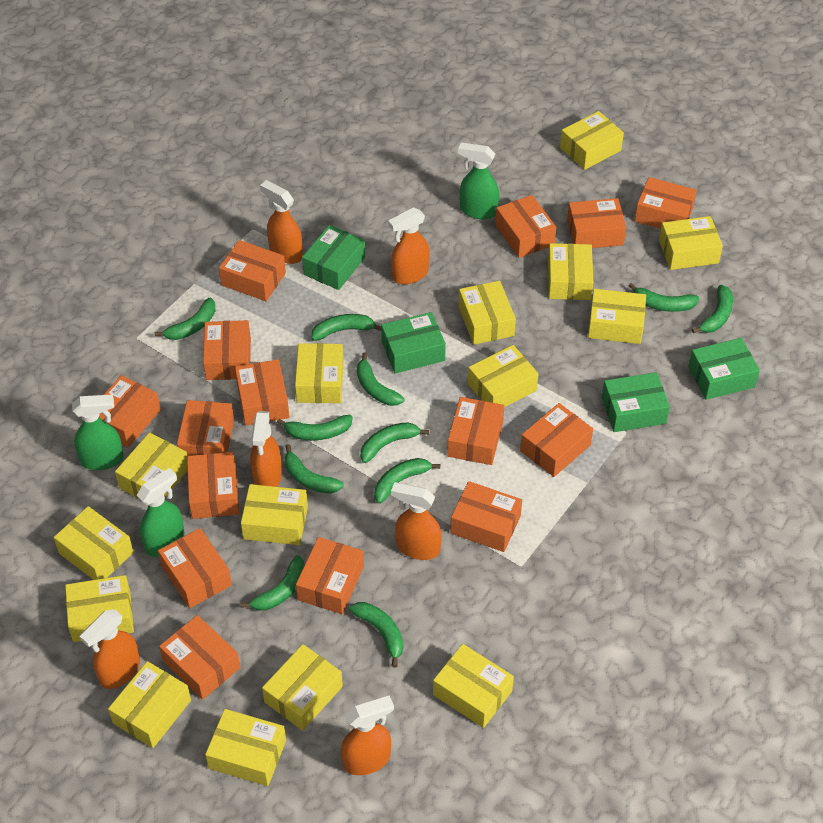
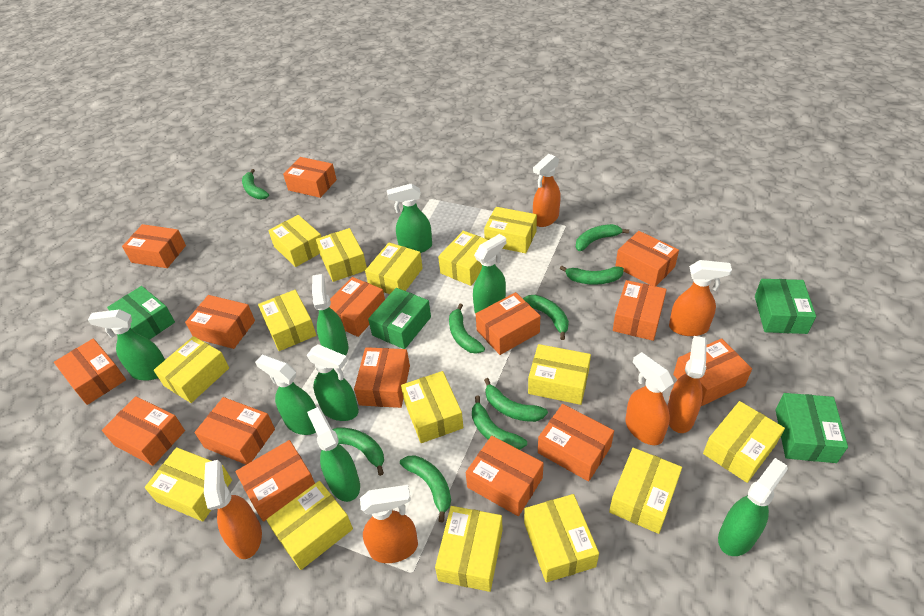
green banana: 11 -> 9
green spray bottle: 3 -> 8

